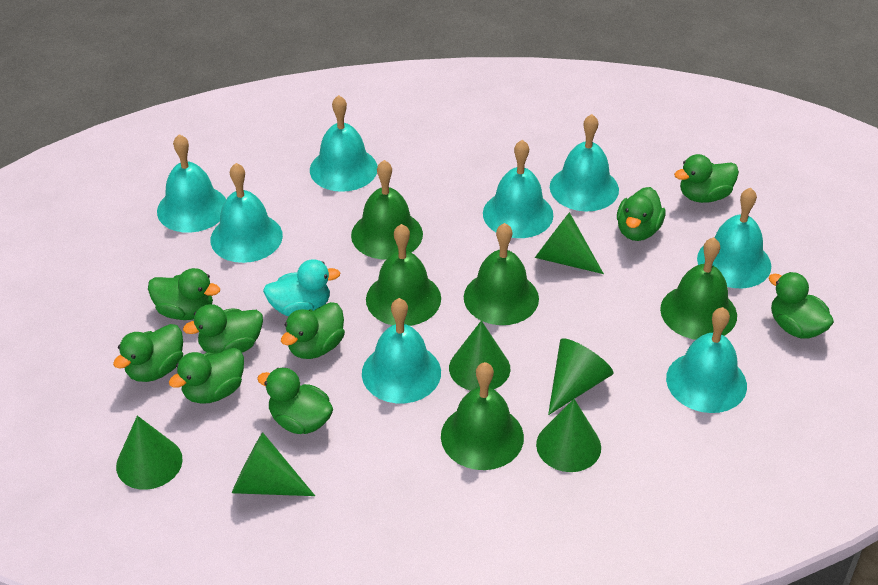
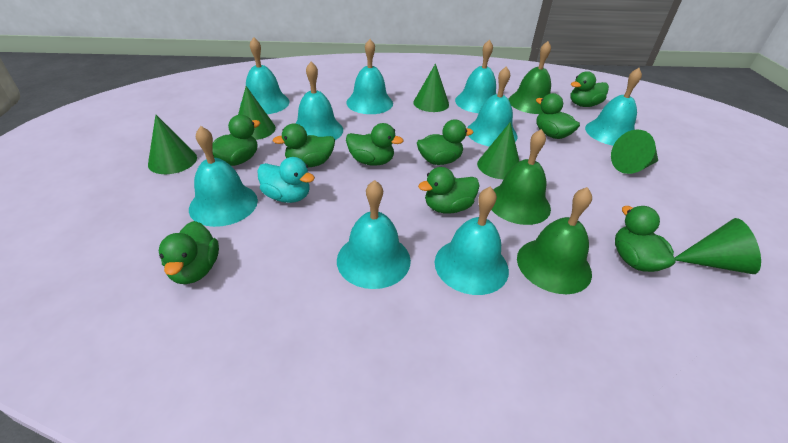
green bell: 5 -> 3
turquoise bell: 8 -> 9

